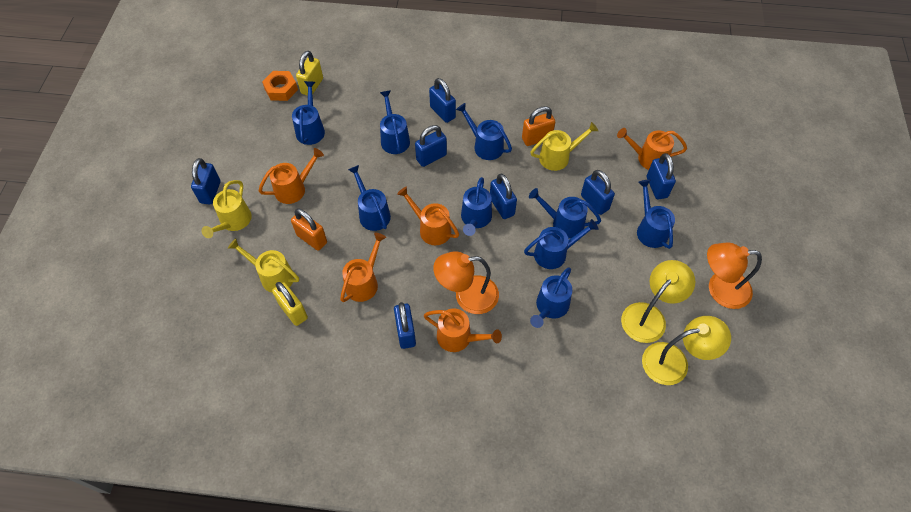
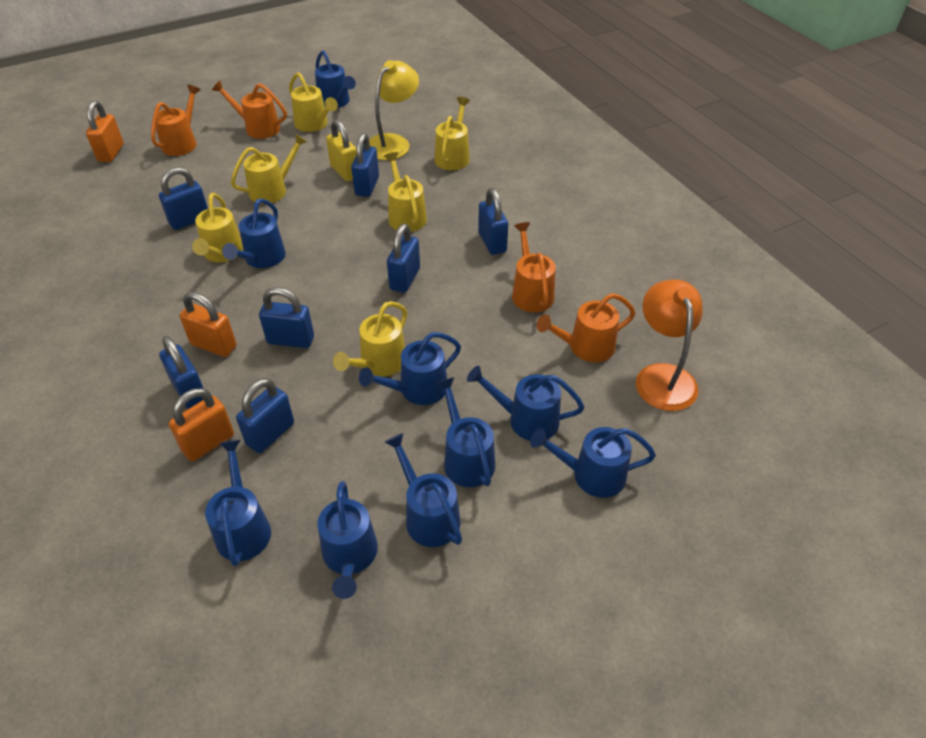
orange lamp: 2 -> 1
orange nut: 1 -> 0
orange padlock: 2 -> 3
orange watering can: 5 -> 4
yellow lamp: 2 -> 1
yellow padlock: 2 -> 1
yellow watering can: 3 -> 6

